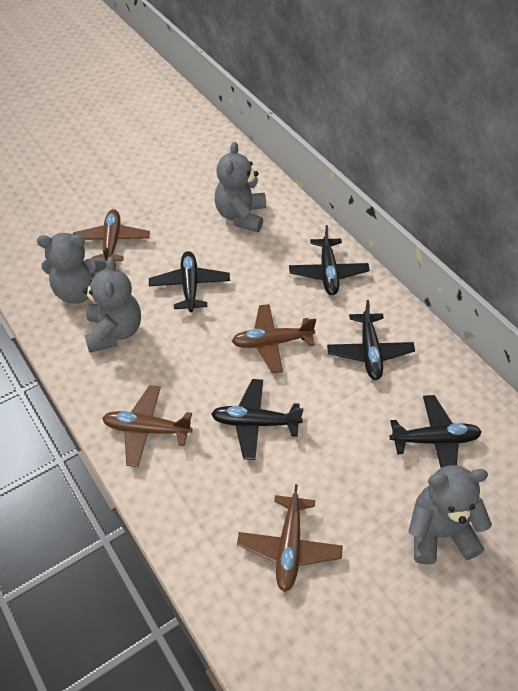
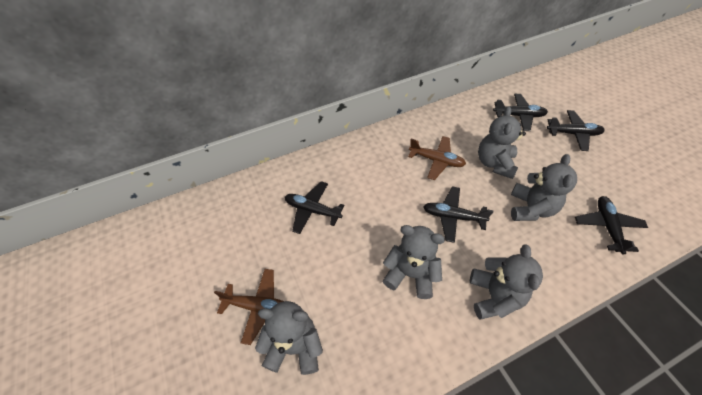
brown plane: 4 -> 2
grey teddy bear: 4 -> 5

